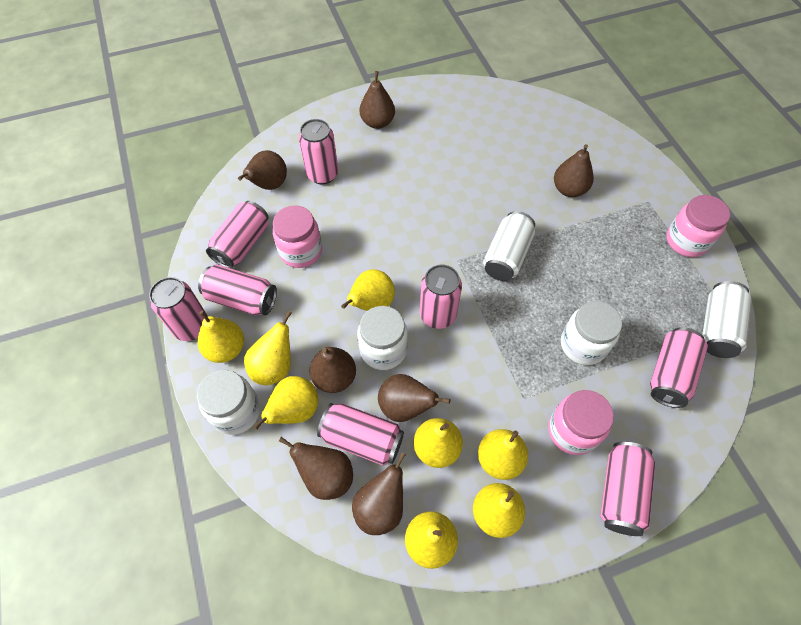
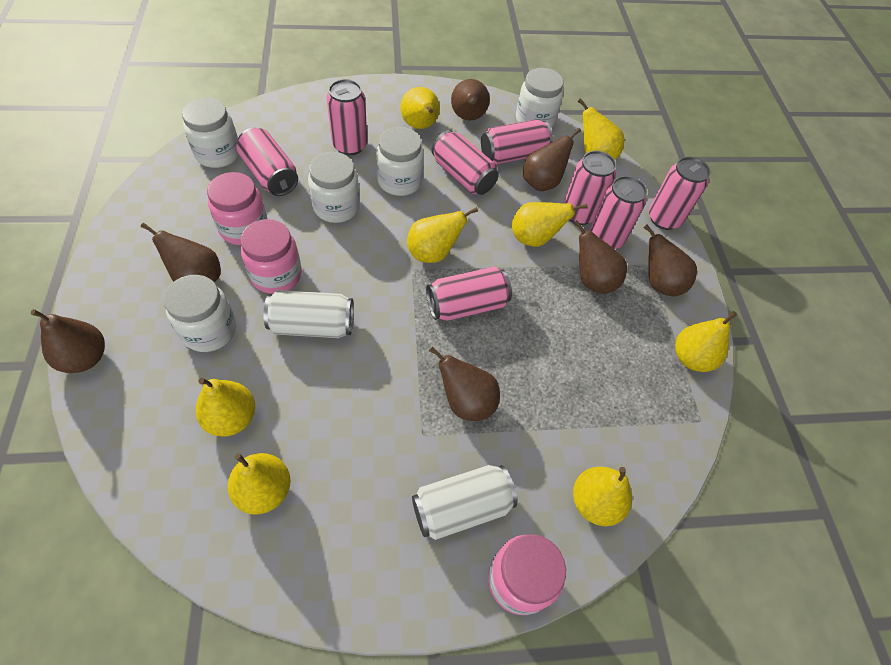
white jar: 3 -> 5

